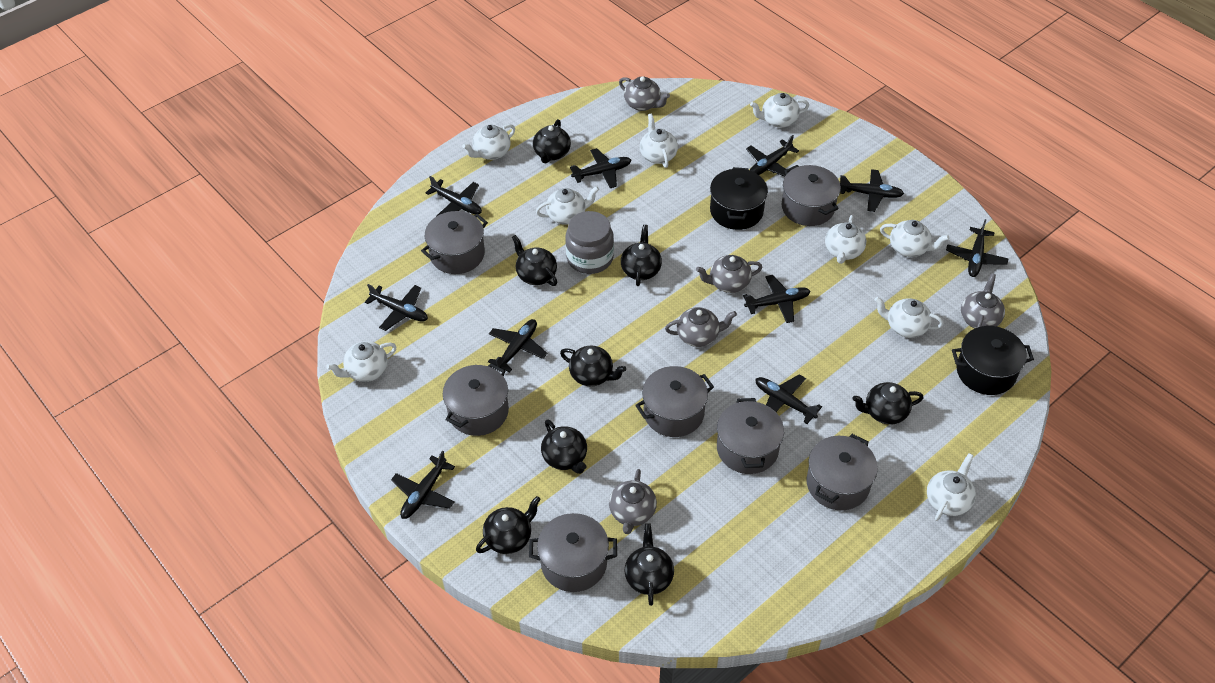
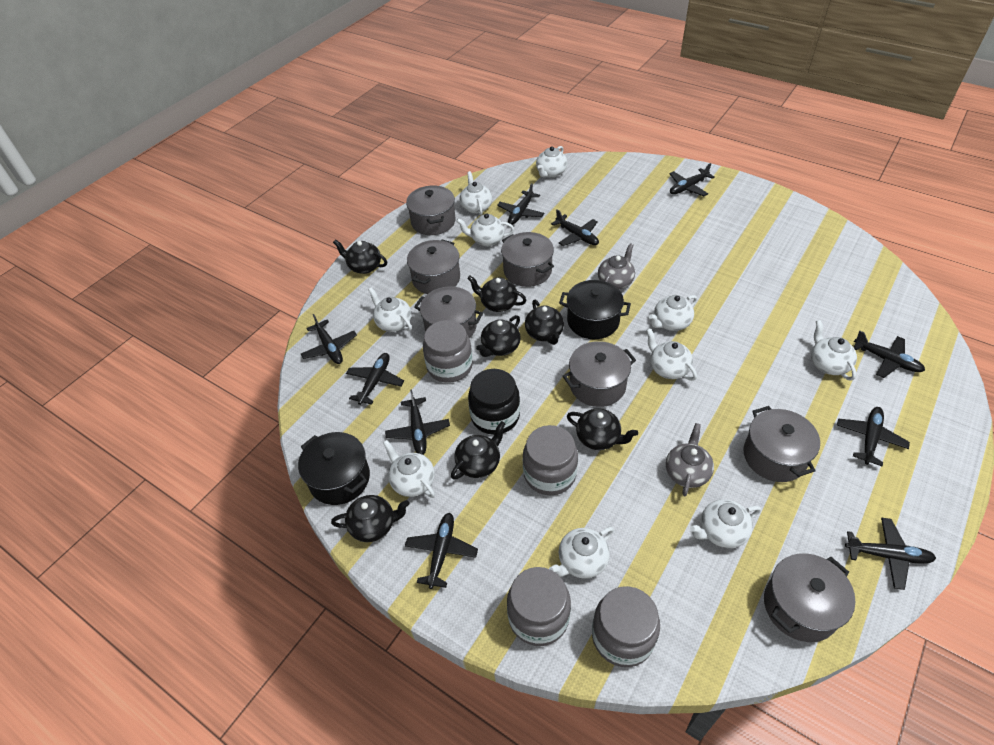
black jar: 0 -> 1
black teapot: 8 -> 7
grey jar: 1 -> 4
grey teapot: 5 -> 2
white teapot: 9 -> 10

